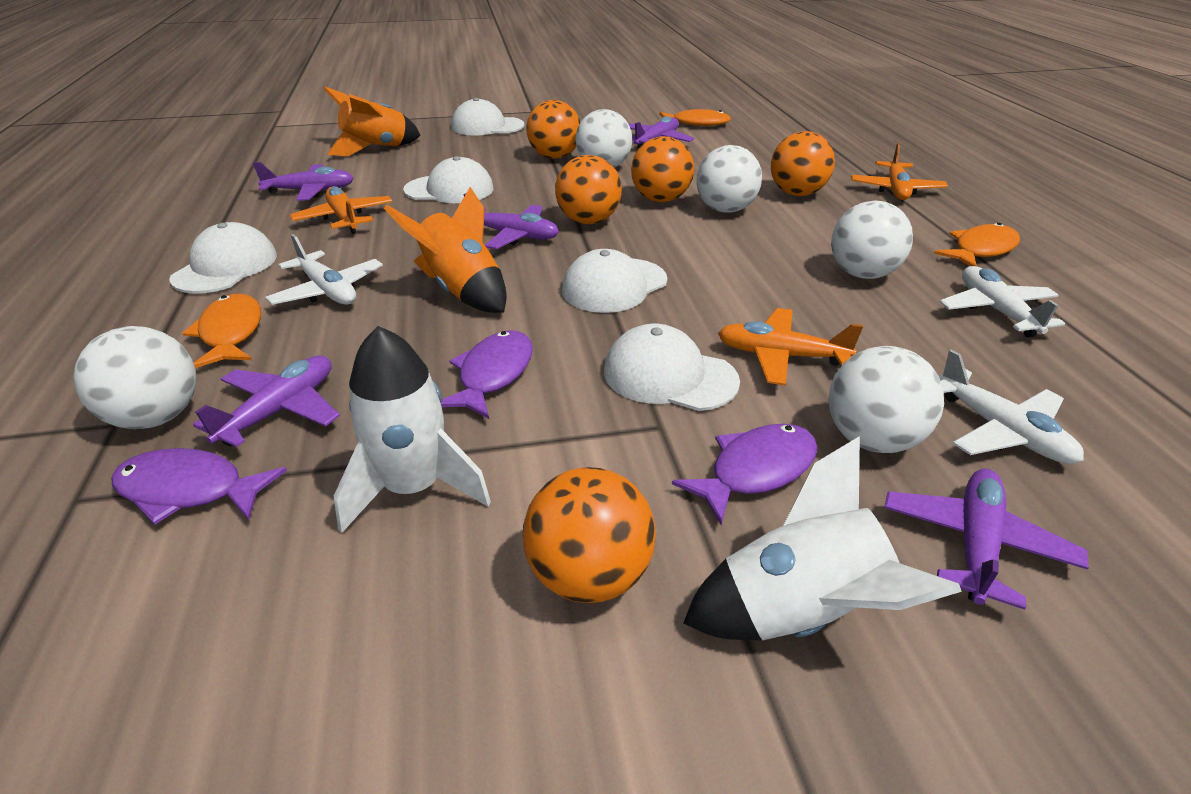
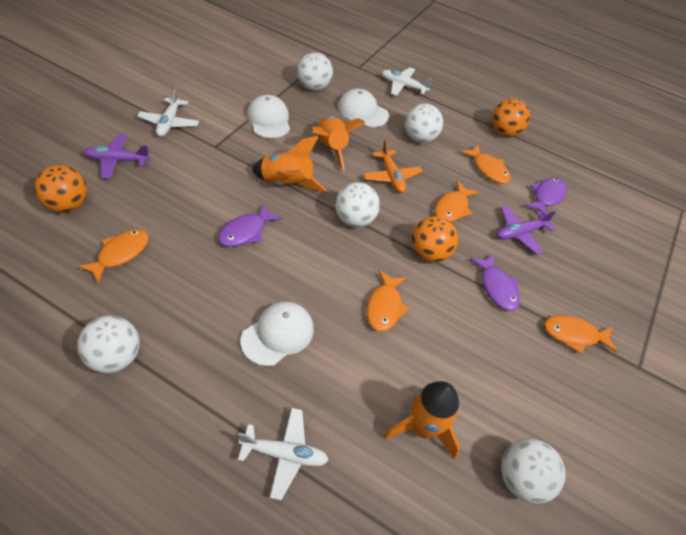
orange ball: 5 -> 3
orange fish: 3 -> 5
orange plane: 3 -> 1
orange rocket: 2 -> 3
purple plane: 5 -> 2
white cap: 5 -> 3
white rocket: 2 -> 0

